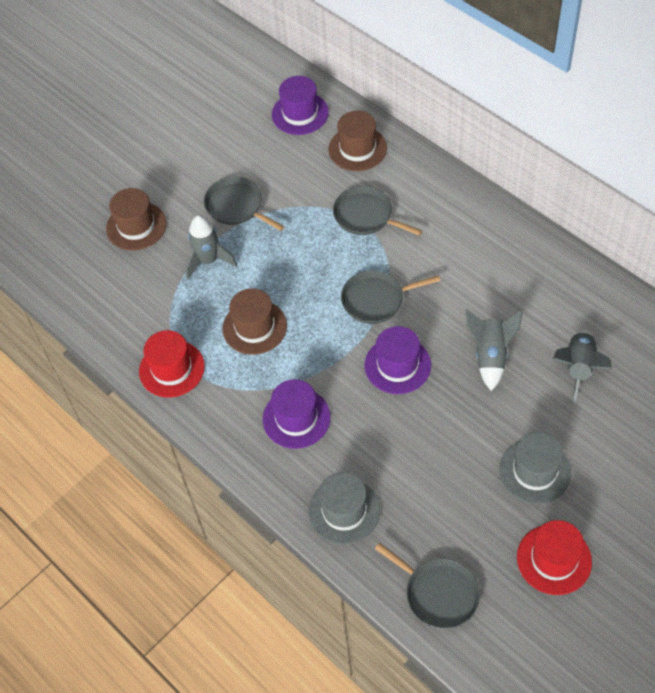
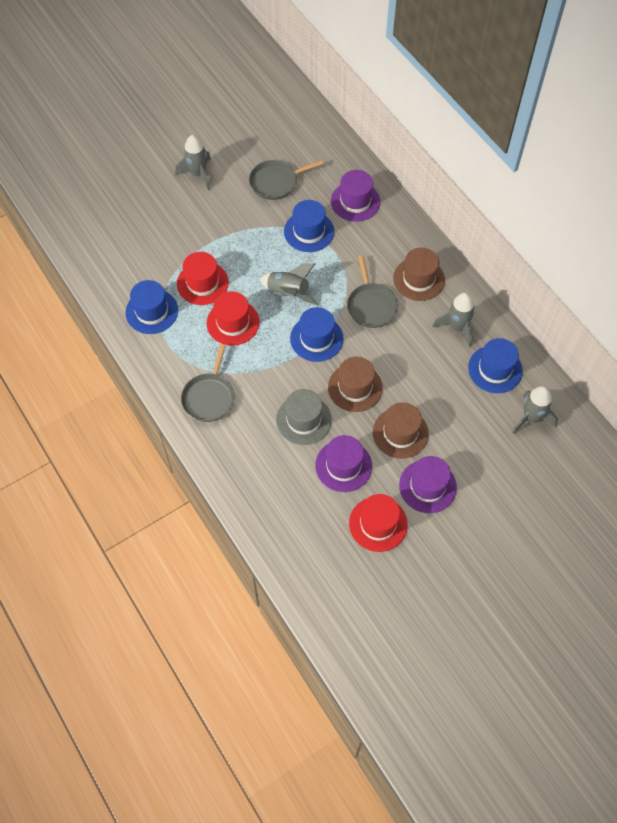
blue hat: 0 -> 4
grey hat: 2 -> 1
grey pan: 4 -> 3
grey rocket: 3 -> 4
red hat: 2 -> 3

